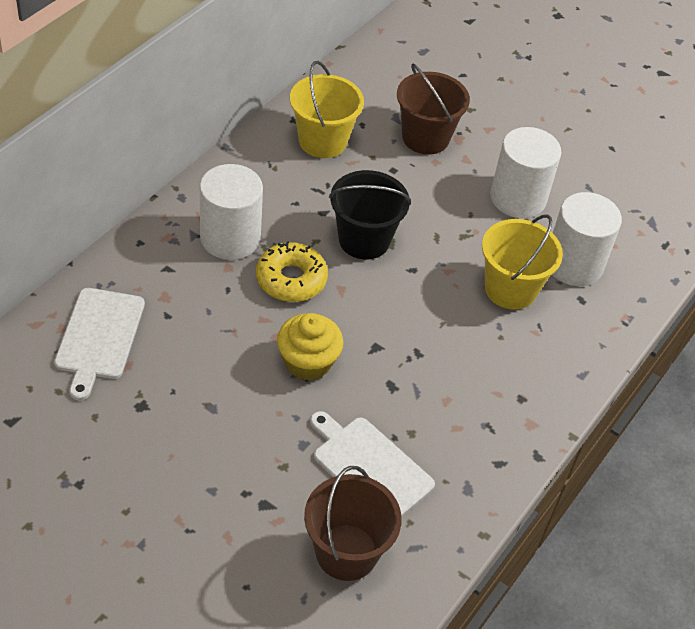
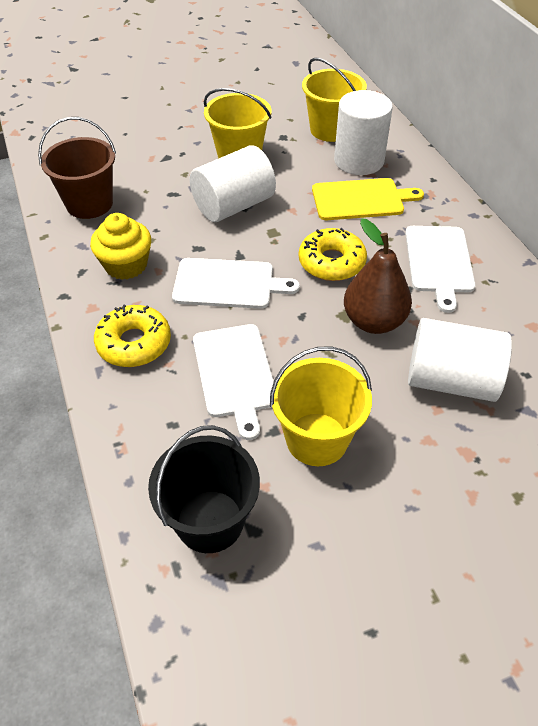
brown bucket: 2 -> 1
brown pear: 0 -> 1
white cutting board: 2 -> 3
yellow bucket: 2 -> 3
yellow cutting board: 0 -> 1
yellow donut: 1 -> 2

